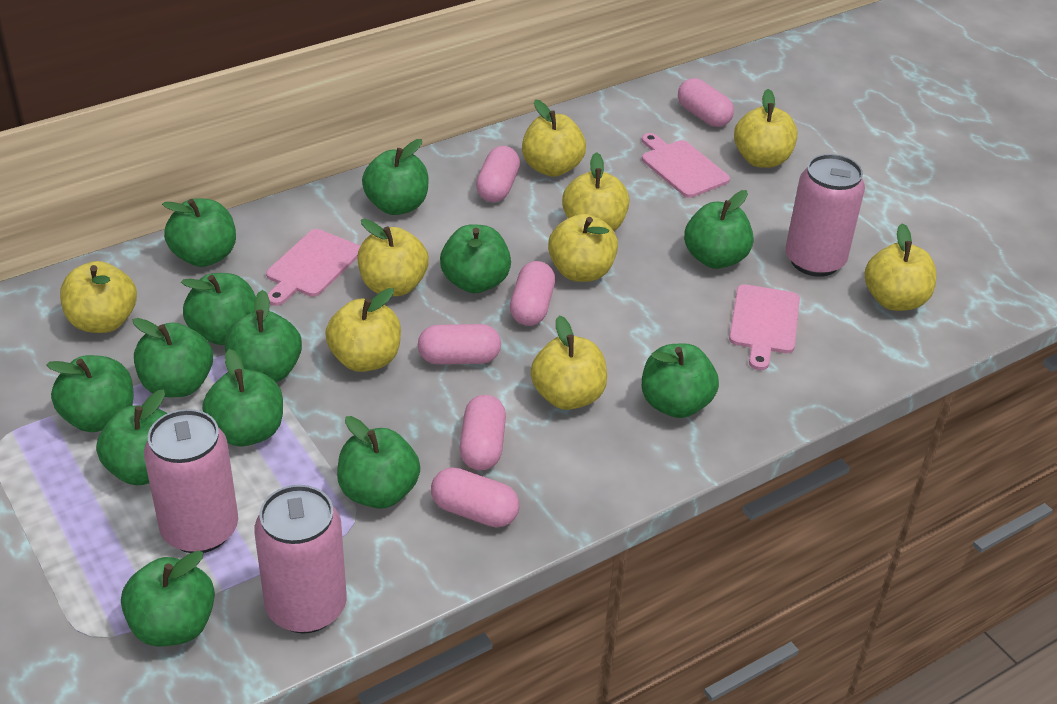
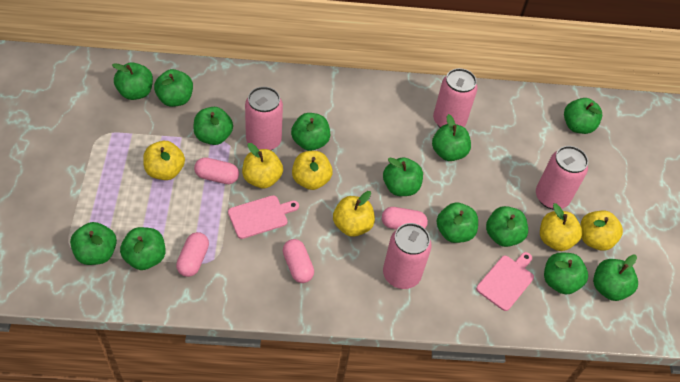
pink can: 3 -> 4
pink capsule: 6 -> 4
pink cutting board: 3 -> 2
yellow apple: 9 -> 6

